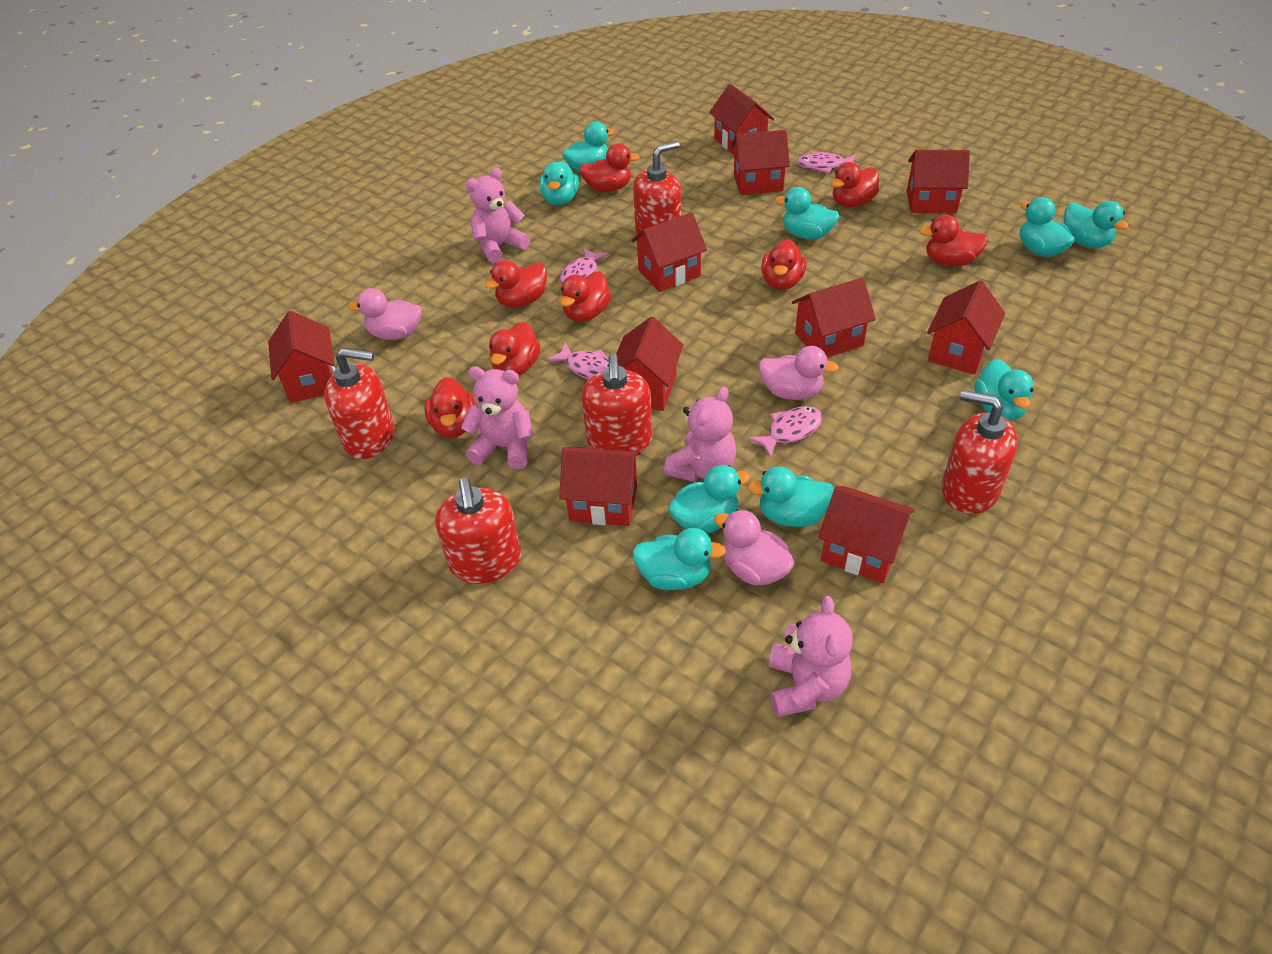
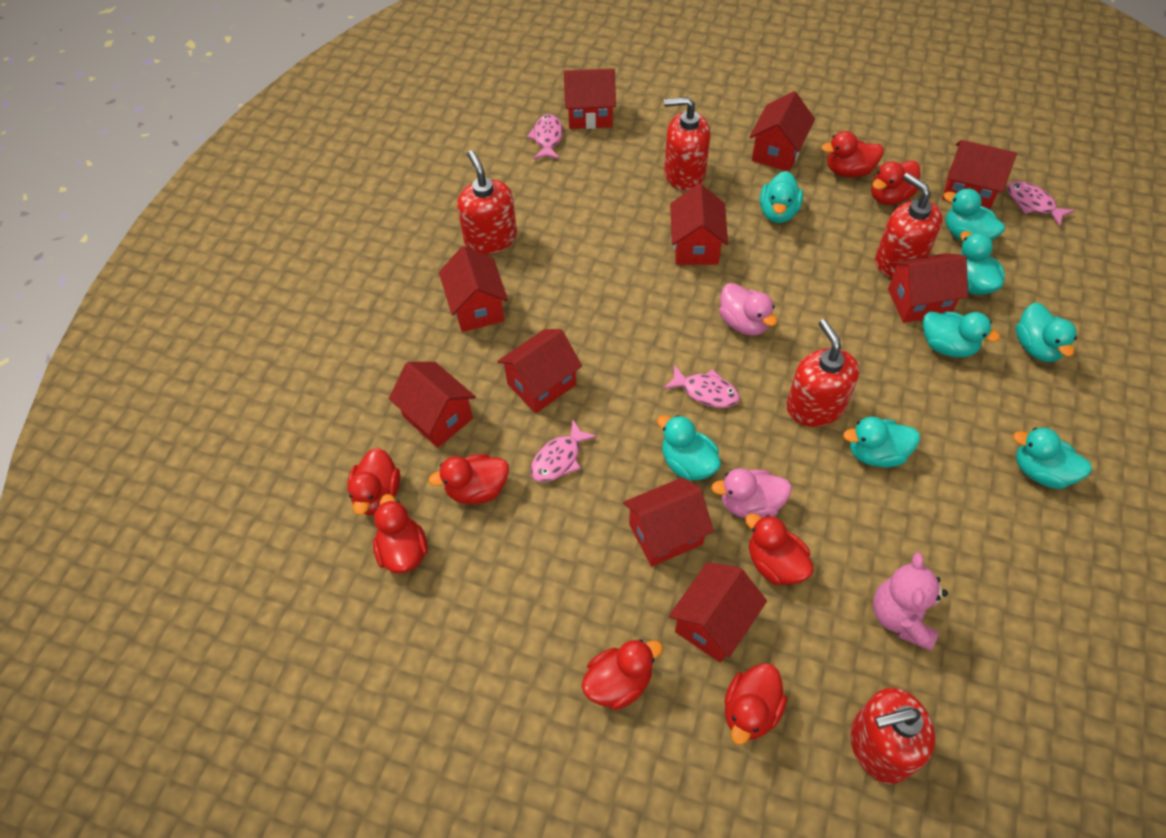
pink duck: 3 -> 2
pink teddy bear: 4 -> 1
turquoise duck: 9 -> 8

